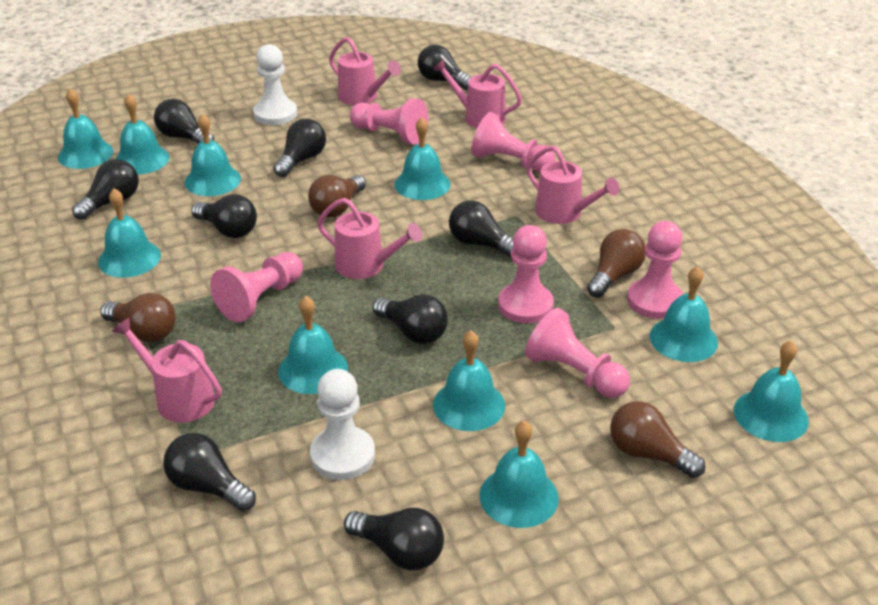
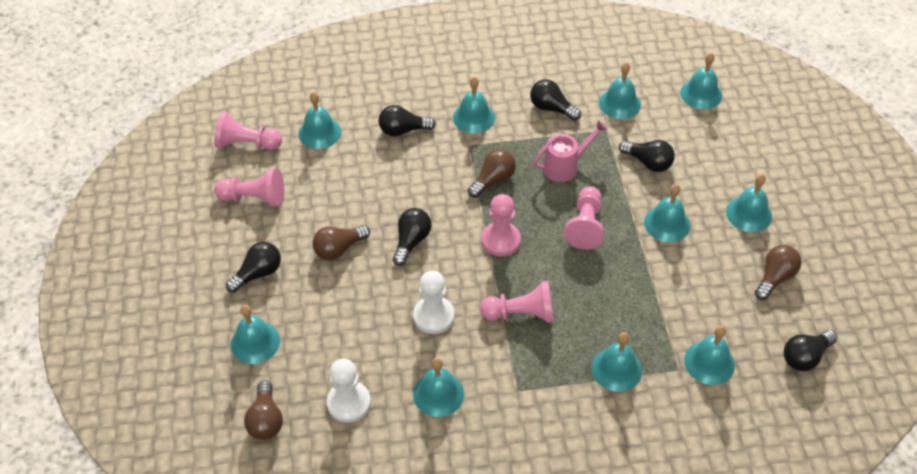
black light bulb: 9 -> 6
pink pawn: 6 -> 5
pink watering can: 5 -> 1

